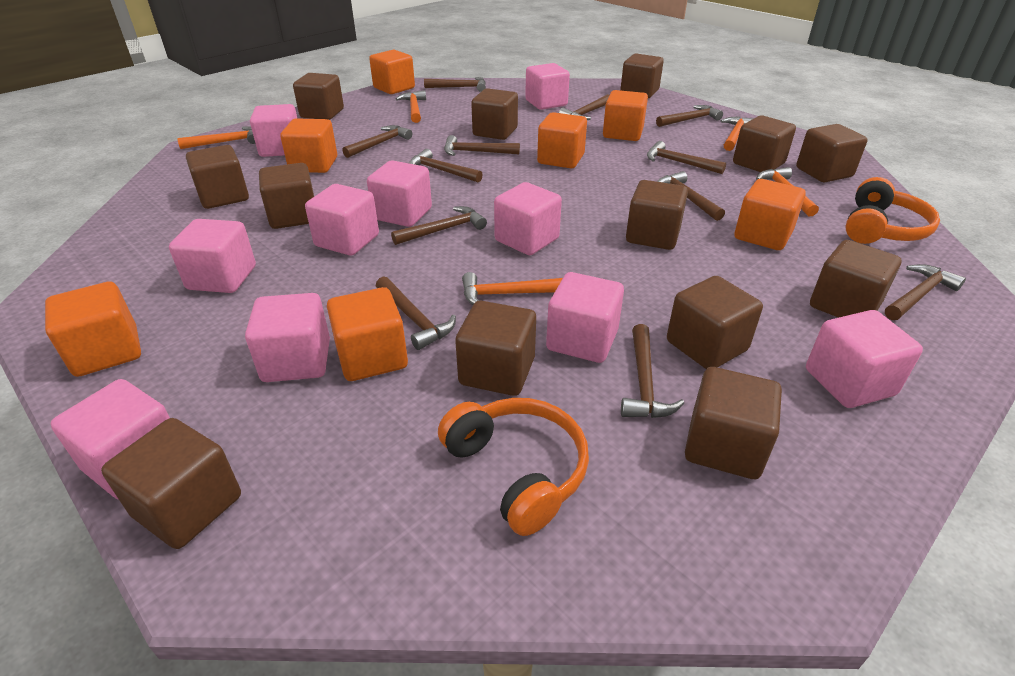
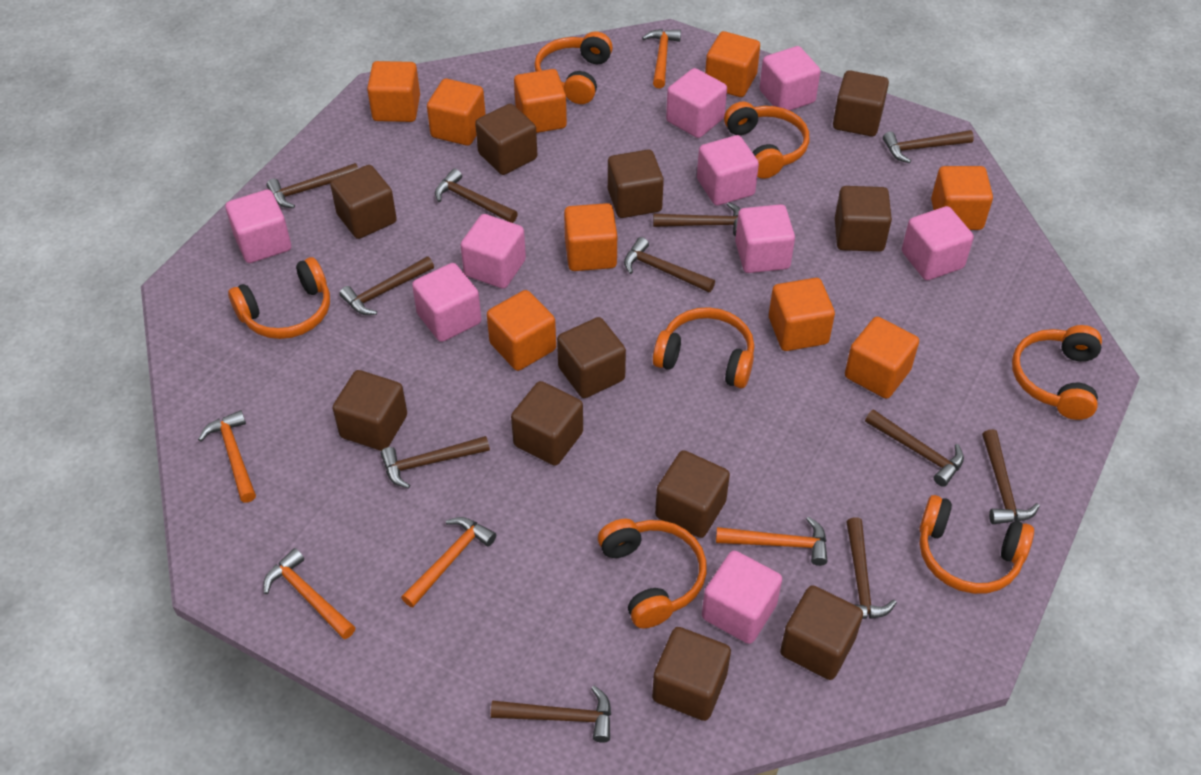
brown cube: 13 -> 11
brown hammer: 12 -> 11
orange cube: 7 -> 9
orange headphones: 2 -> 7
pink cube: 10 -> 9

